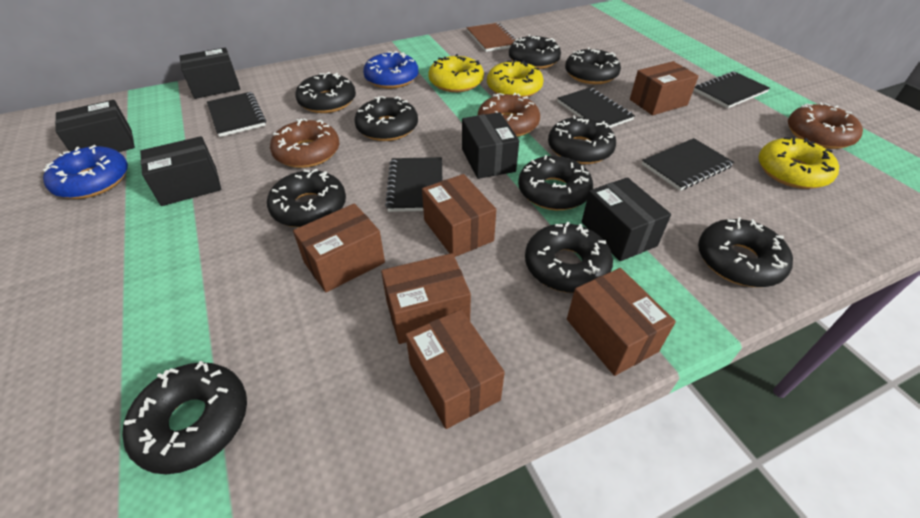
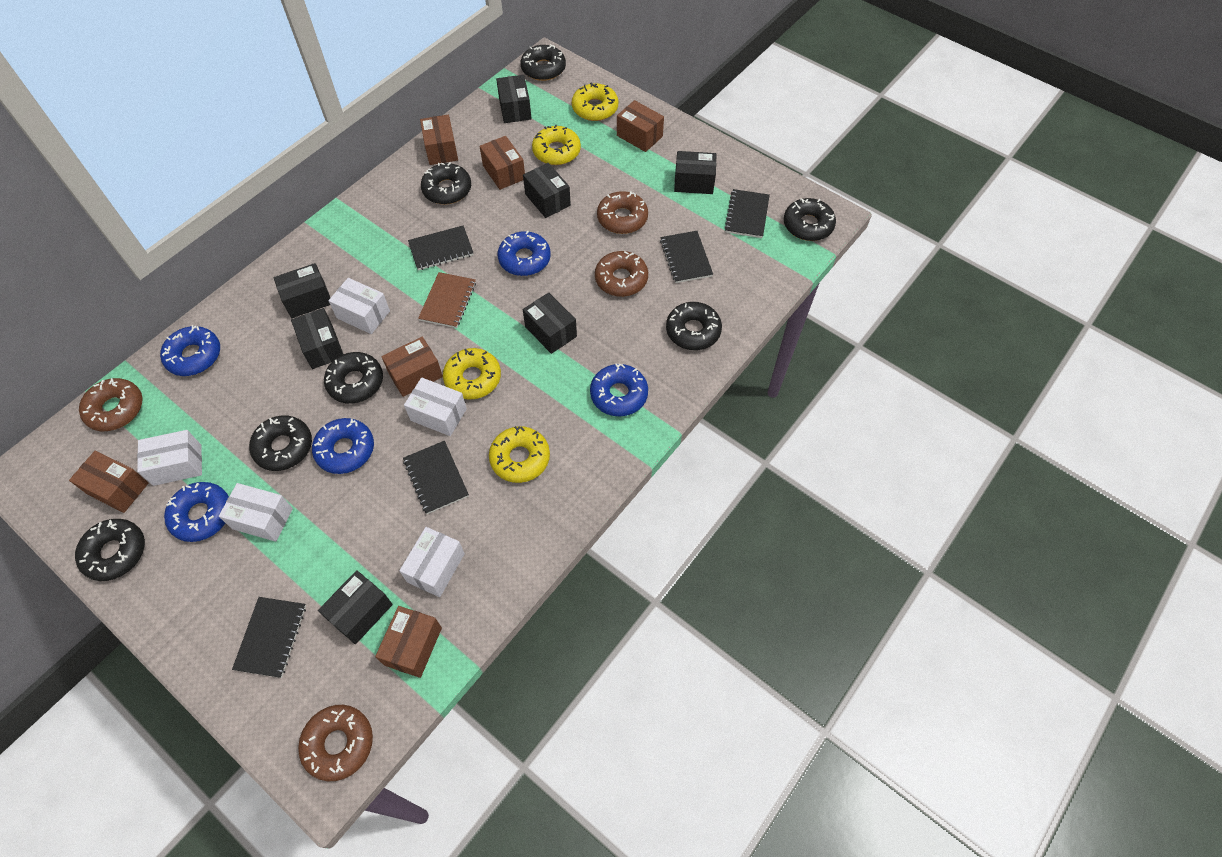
black box: 5 -> 7
black donut: 10 -> 7
blue donut: 2 -> 5
brown donut: 3 -> 4
white box: 0 -> 5
yellow donut: 3 -> 4

